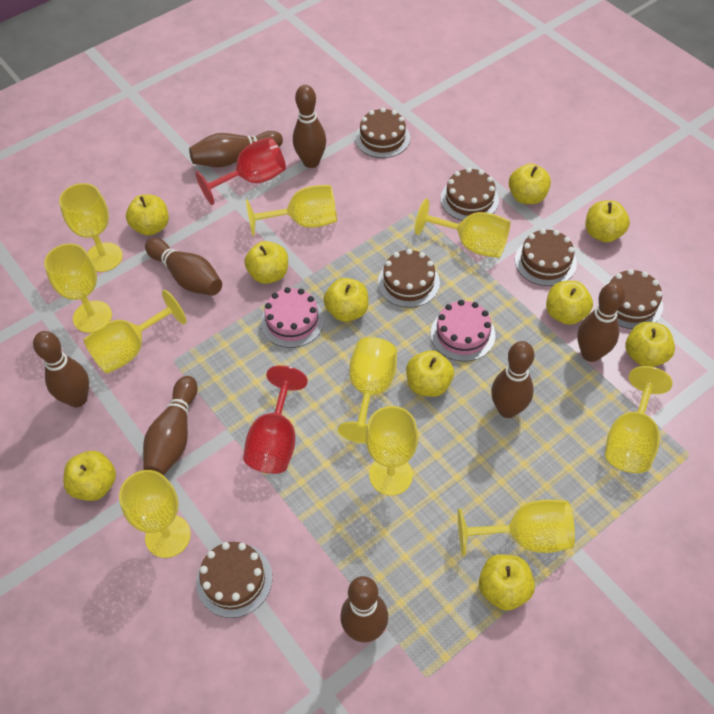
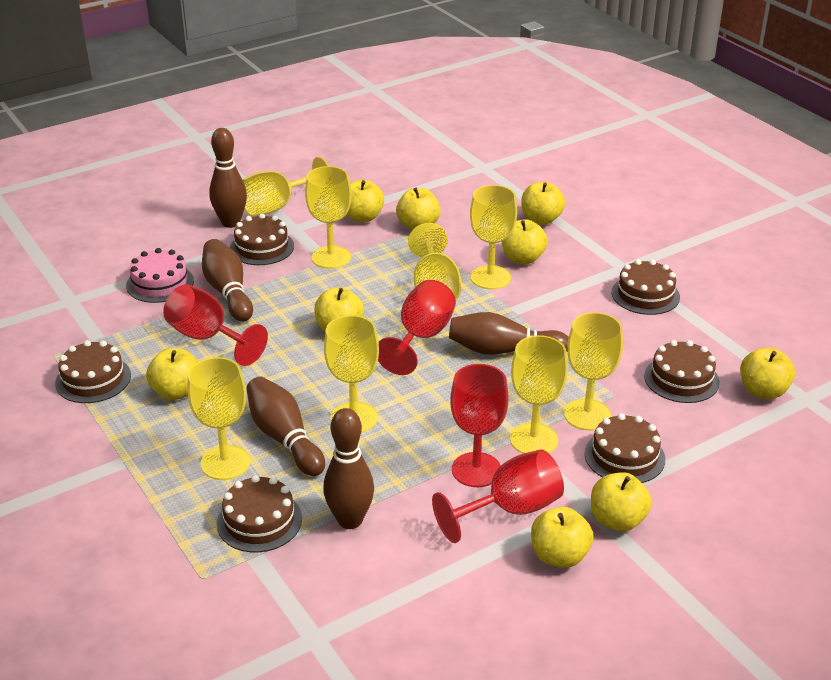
brown bowling pin: 8 -> 5
pink cake: 2 -> 1
red goblet: 2 -> 4
yellow apple: 10 -> 9
yellow goblet: 10 -> 8

